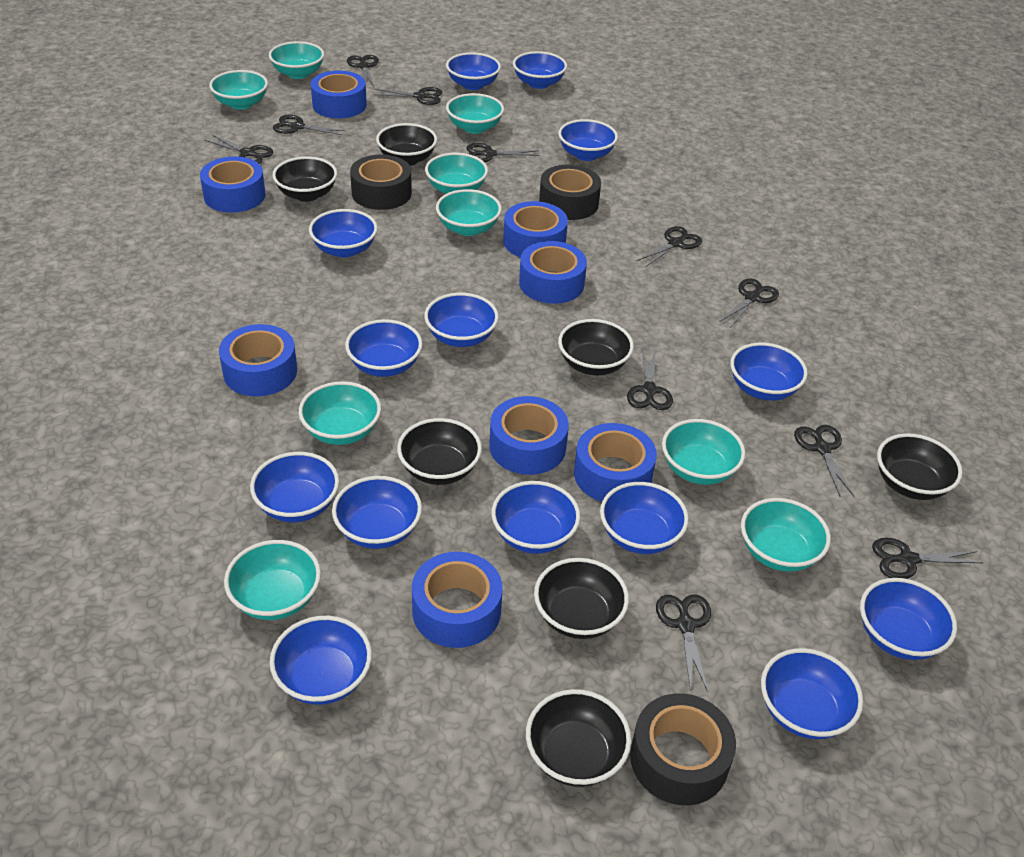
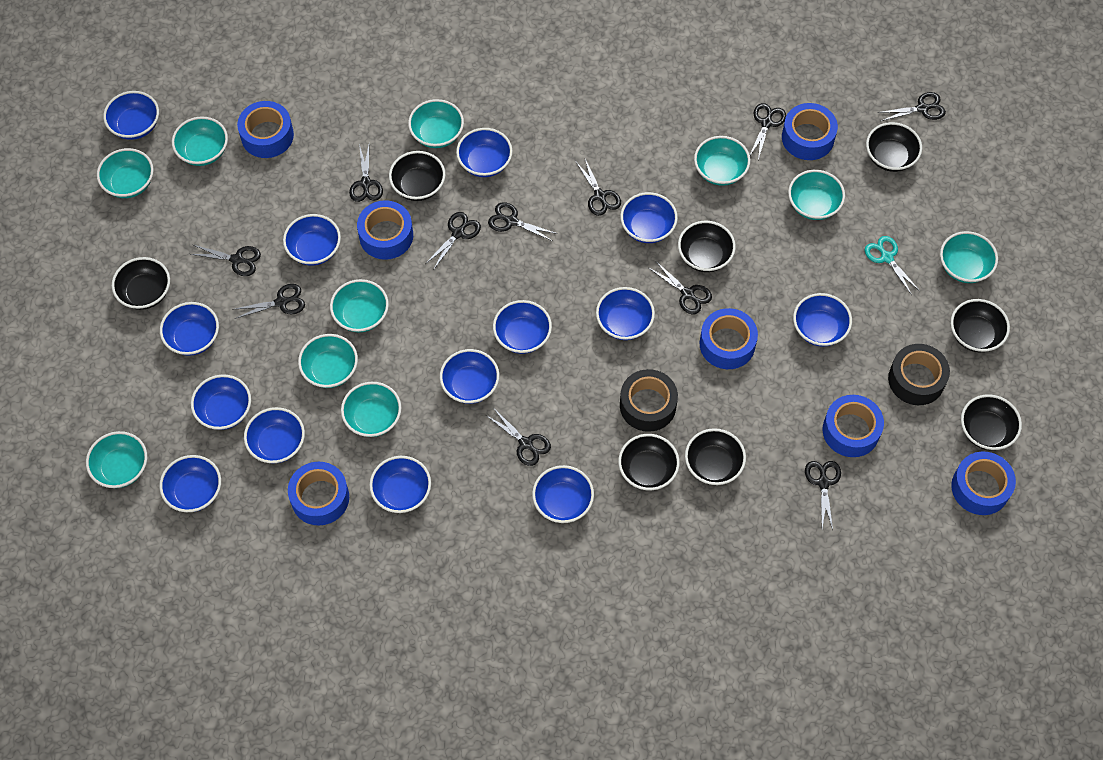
black bowl: 7 -> 8
black tape: 3 -> 2
blue tape: 8 -> 7
turquoise bowl: 9 -> 10
turquoise scissors: 0 -> 1

